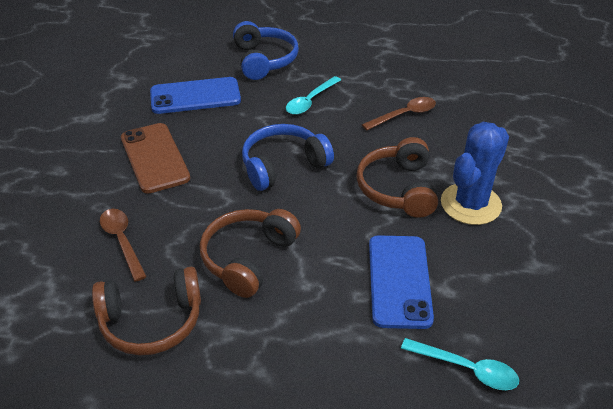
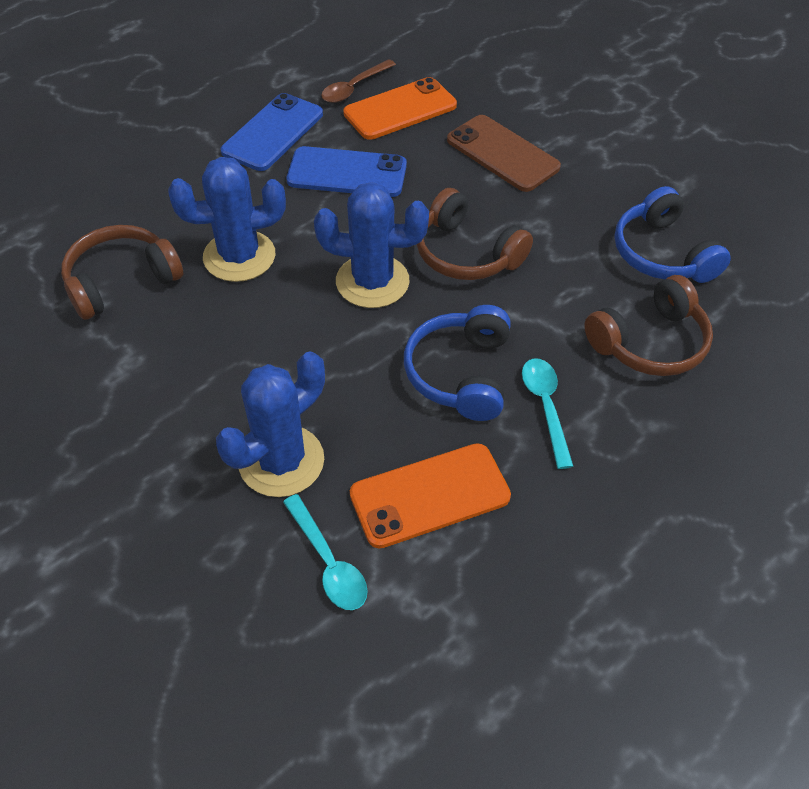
blue cactus: 1 -> 3
brown spoon: 2 -> 1
orange phone: 0 -> 2

